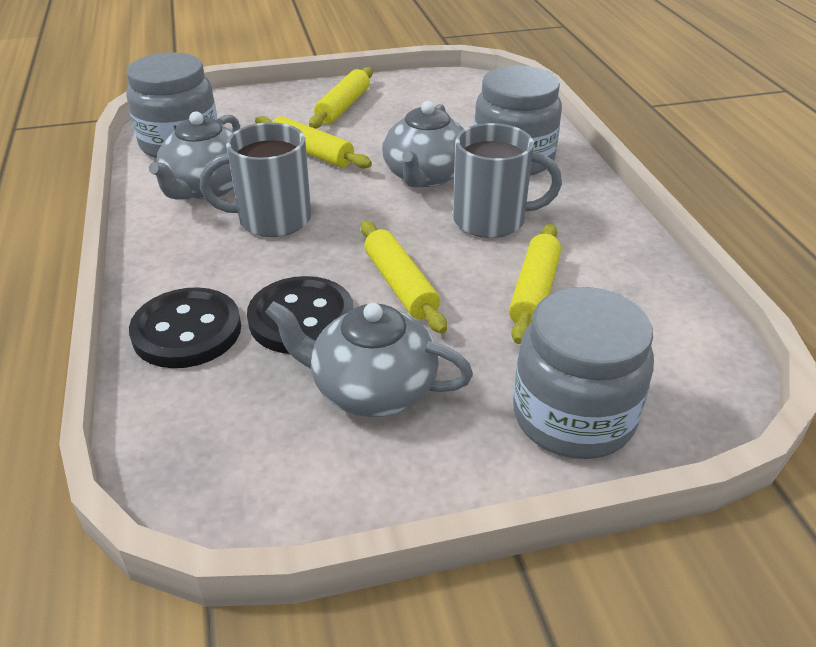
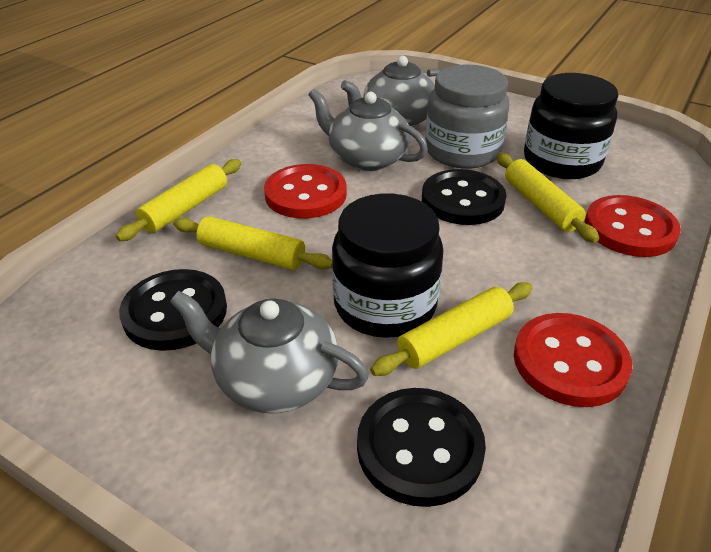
black button: 2 -> 3
black jar: 0 -> 2
grey jar: 3 -> 1
grey mug: 2 -> 0
red button: 0 -> 3

